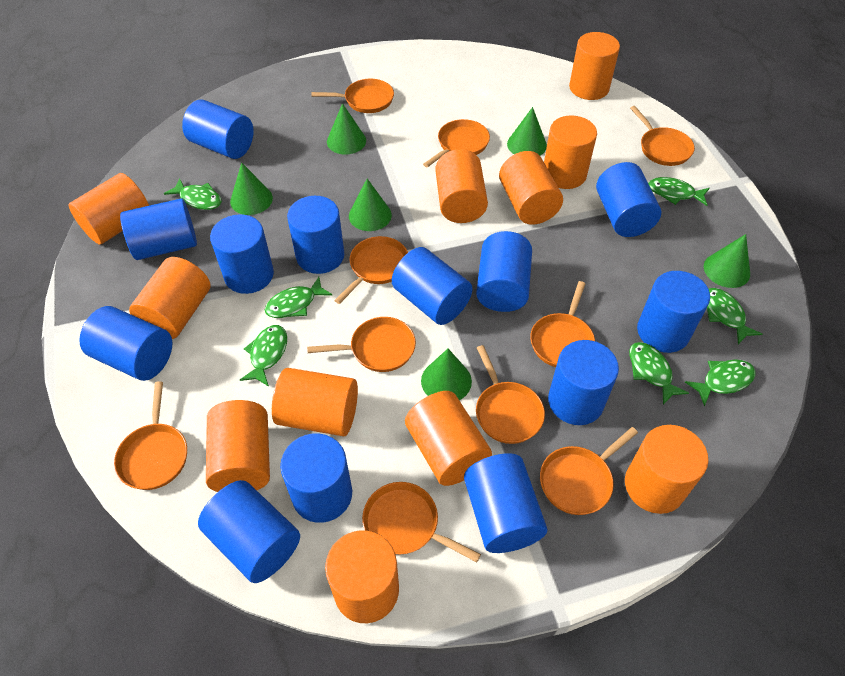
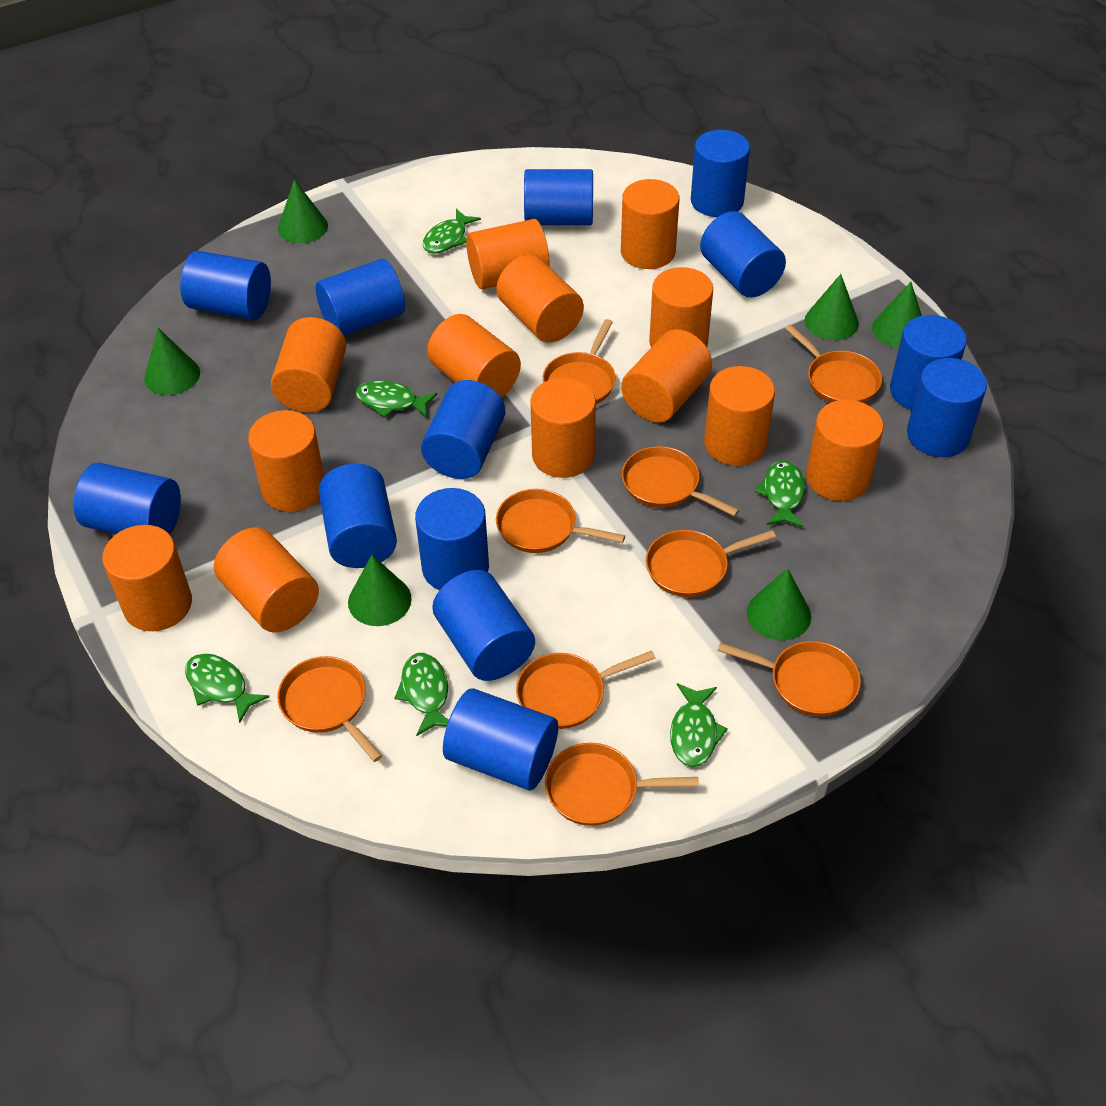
green fish: 7 -> 6
orange cylinder: 11 -> 13
orange pan: 10 -> 9

